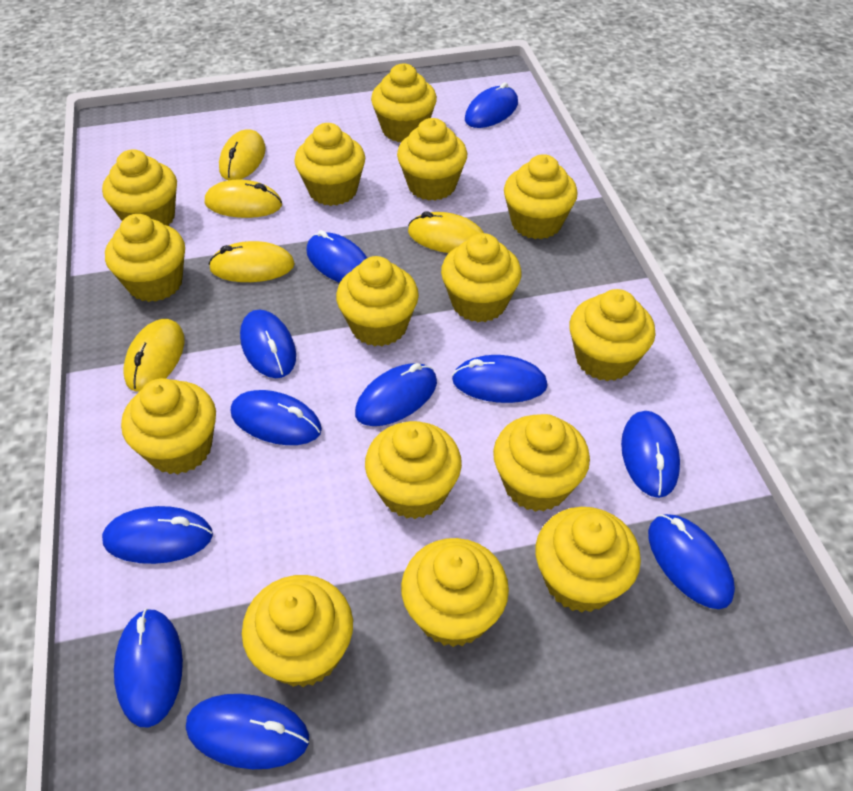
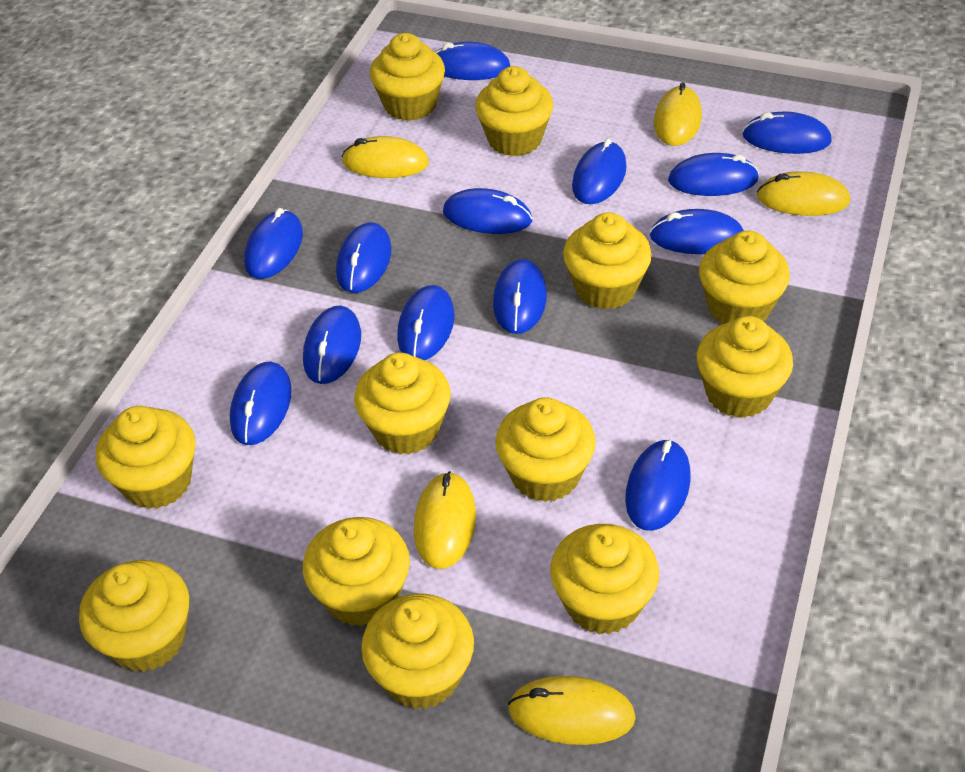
blue mouse: 11 -> 13
yellow cupcake: 15 -> 12

